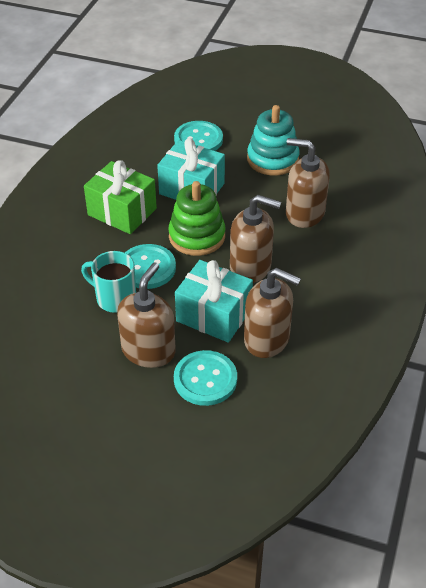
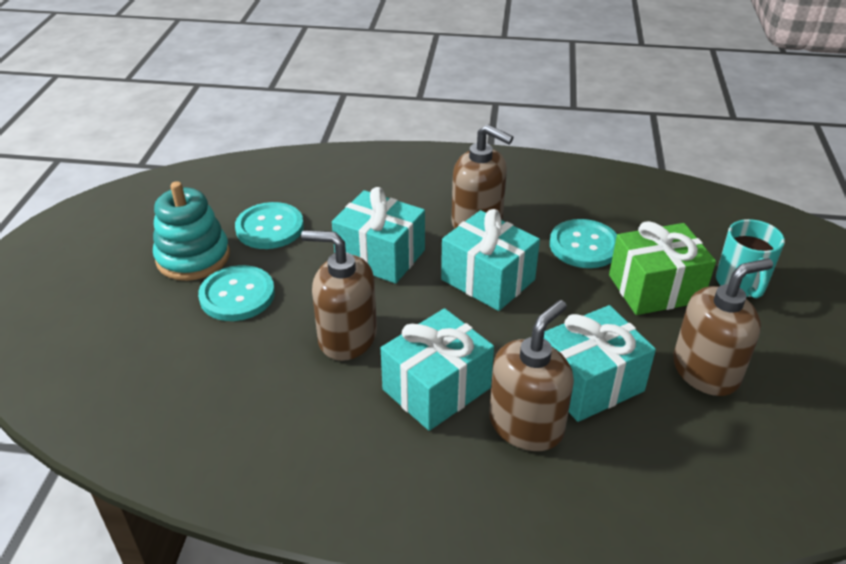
green stacking toy: 1 -> 0
turquoise gift: 2 -> 4

